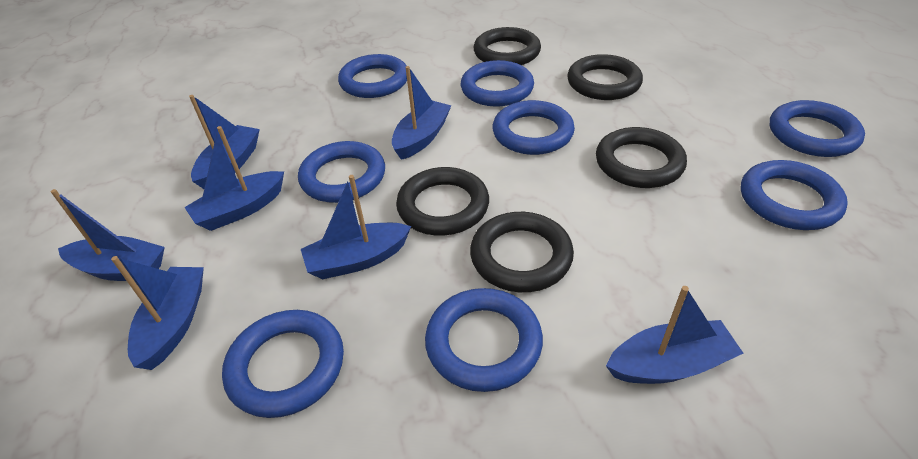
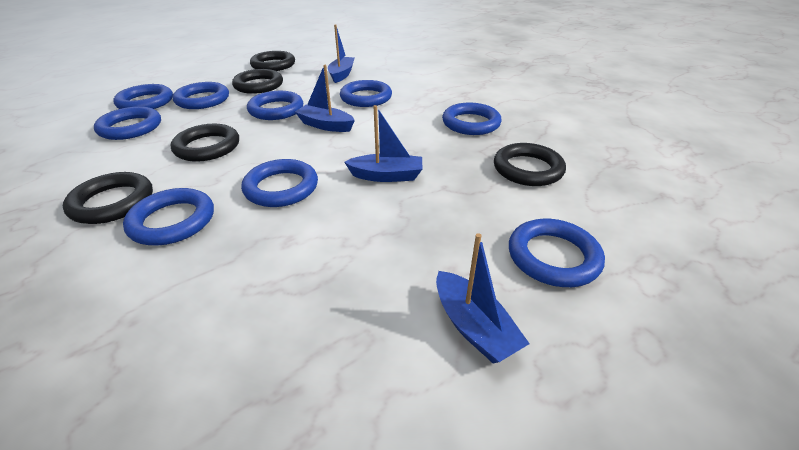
blue boat: 7 -> 4
blue ring: 8 -> 9

